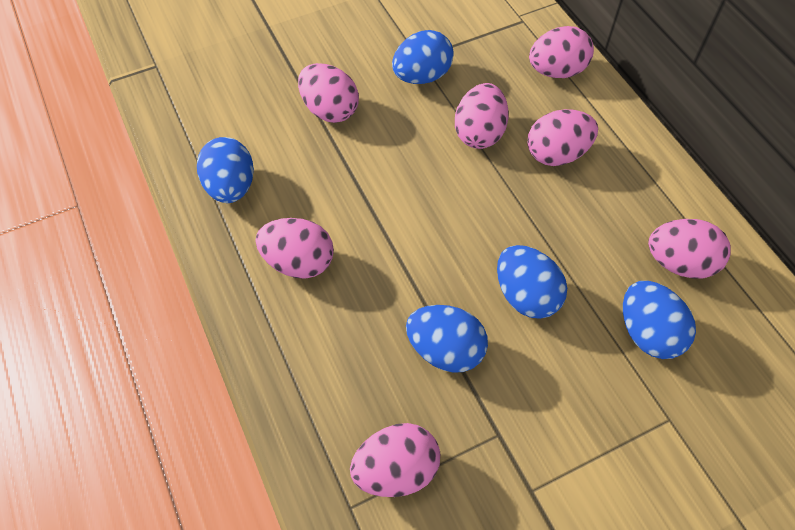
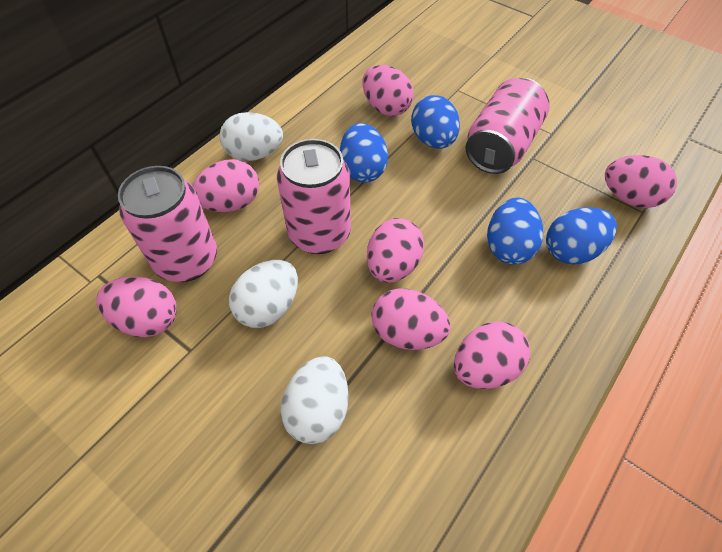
blue egg: 5 -> 4
pink can: 0 -> 3
white egg: 0 -> 3

